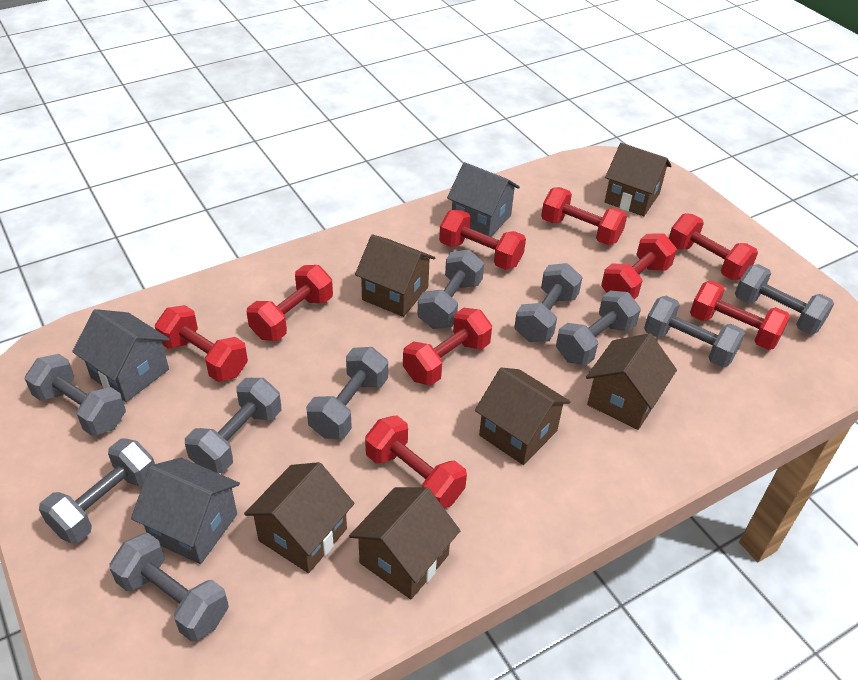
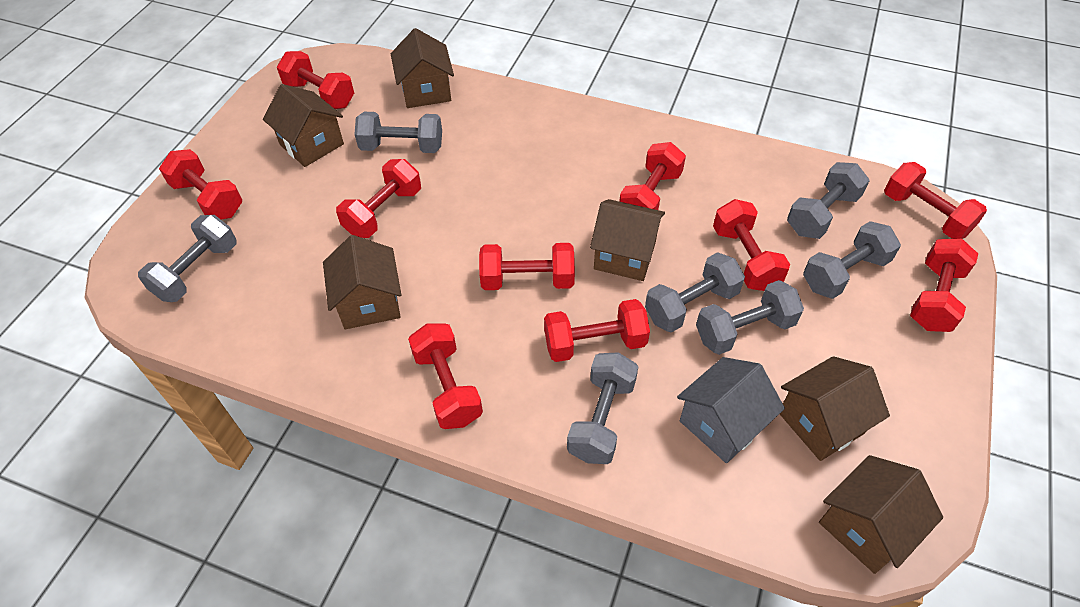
grey dumbbell: 10 -> 7
grey house: 3 -> 1
red dumbbell: 9 -> 10

